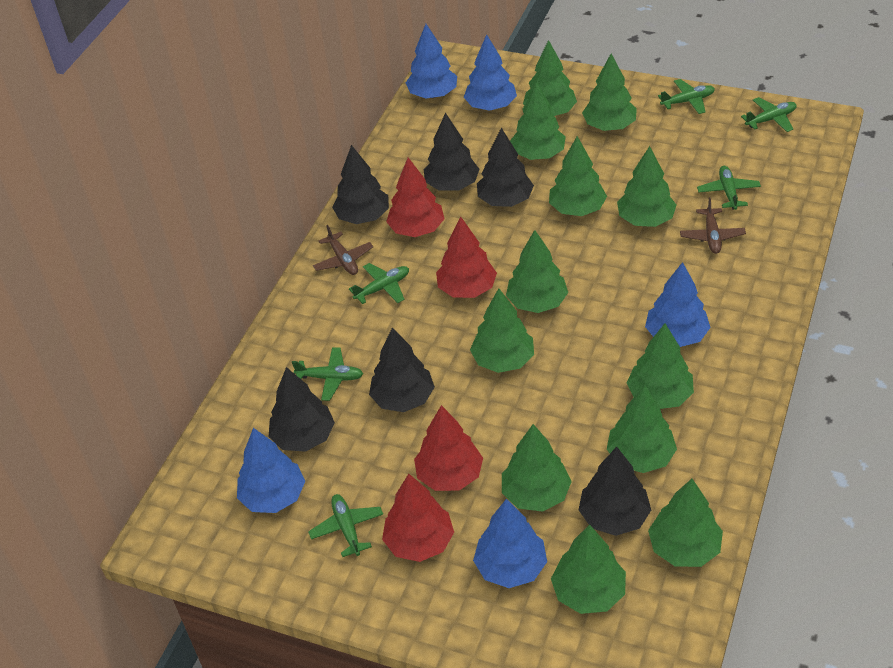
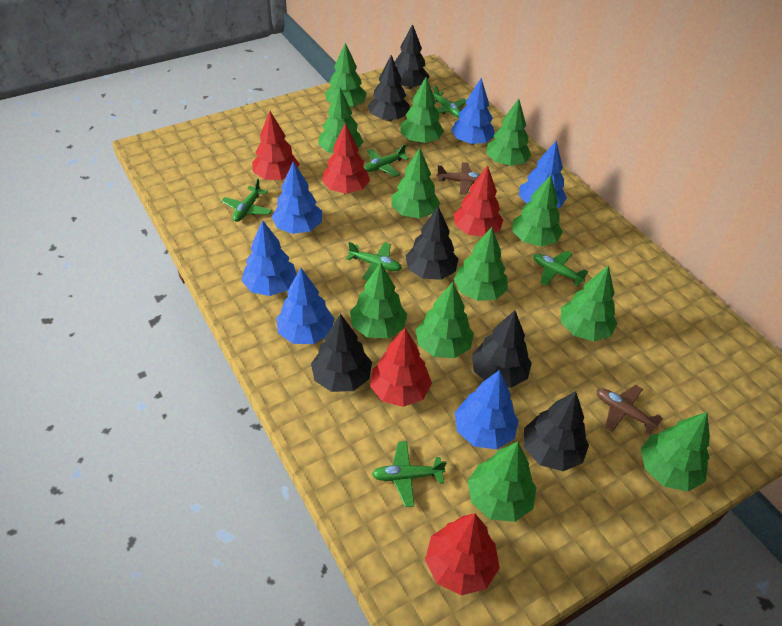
blue tree: 5 -> 6
red tree: 4 -> 5

